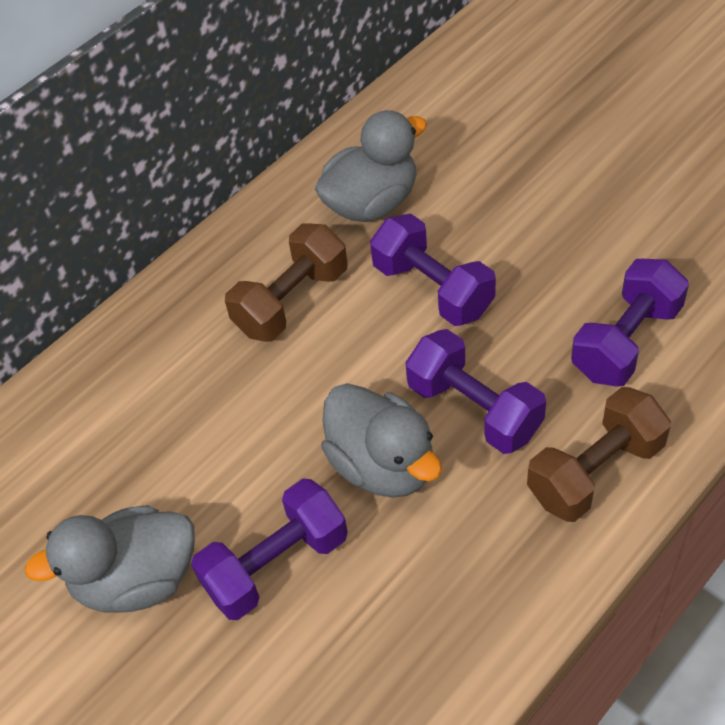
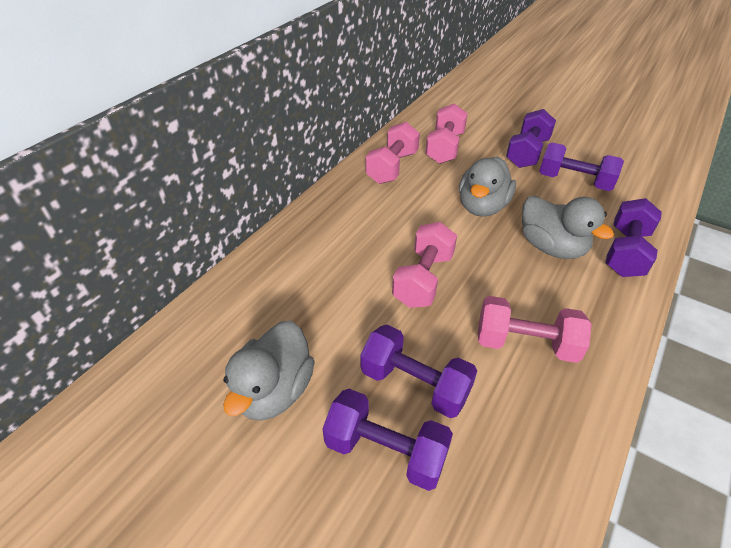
brown dumbbell: 2 -> 0
pink dumbbell: 0 -> 4
purple dumbbell: 4 -> 5

